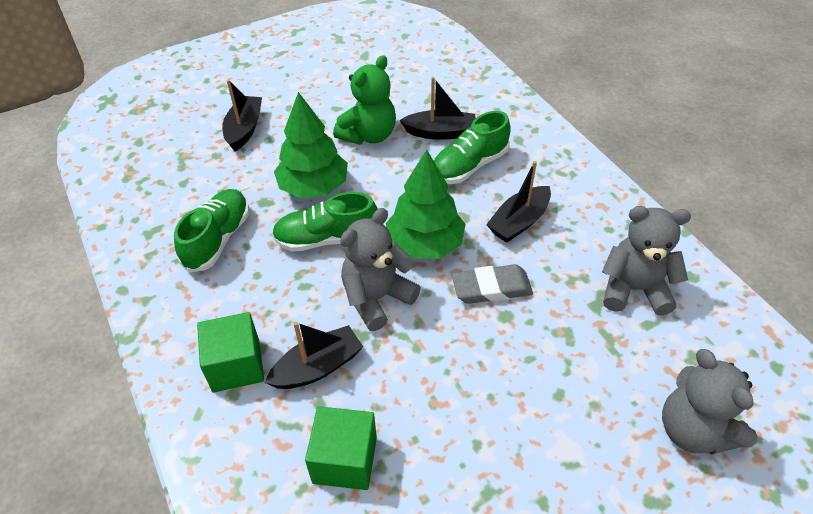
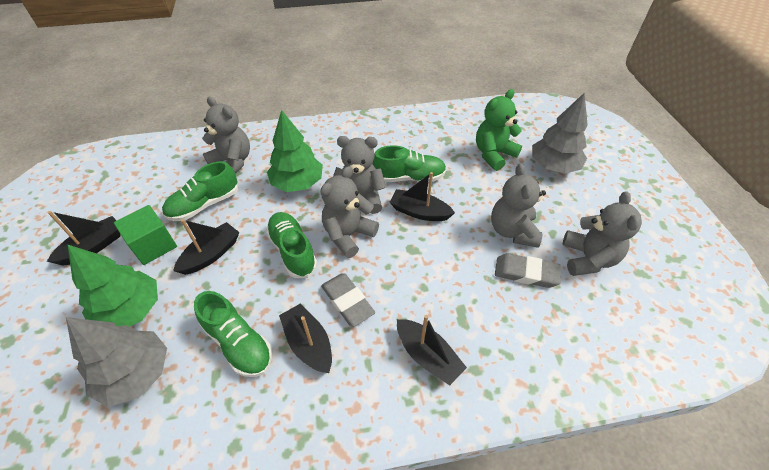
black boat: 4 -> 5
green cube: 2 -> 1
green shoe: 3 -> 4
grey eraser: 1 -> 2
grey teddy bear: 3 -> 5
grey tree: 0 -> 2

